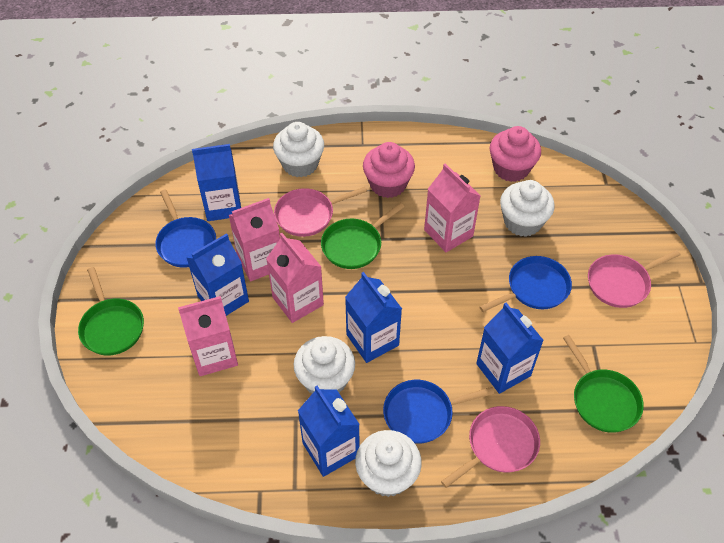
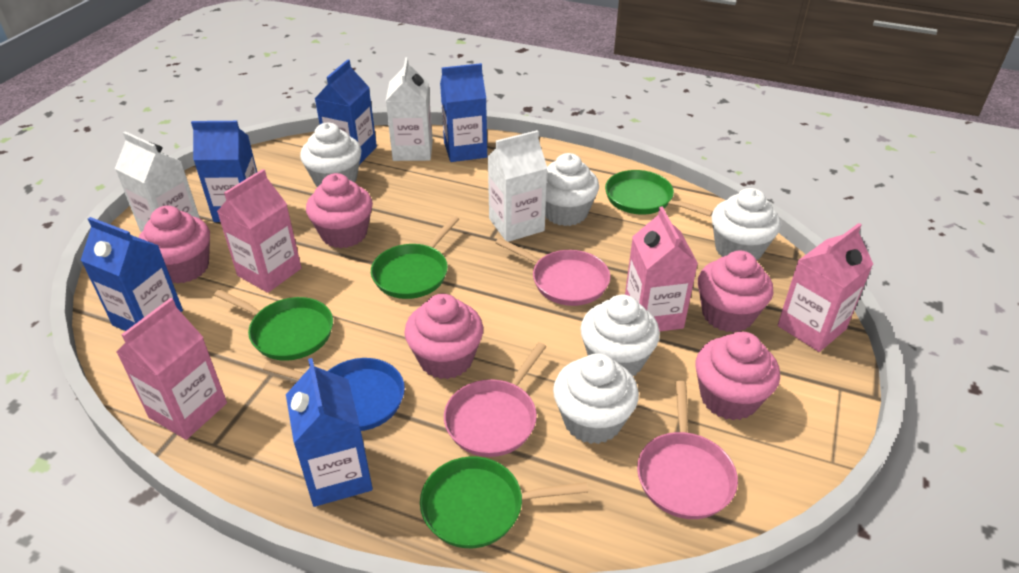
blue pan: 3 -> 1
green pan: 3 -> 4
pink cupcake: 2 -> 5
white carton: 0 -> 3
white cupcake: 4 -> 5

